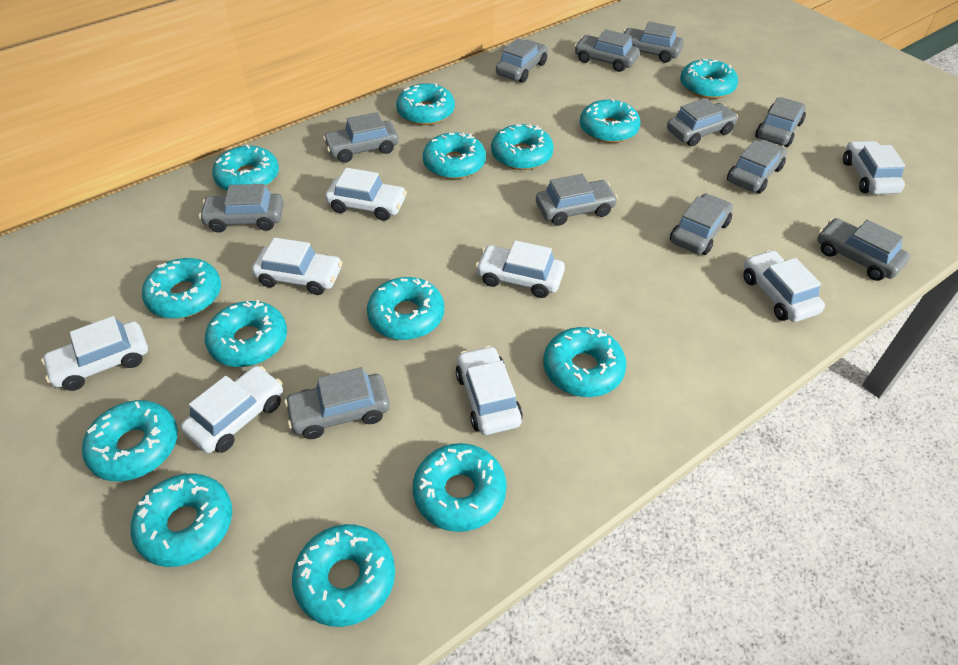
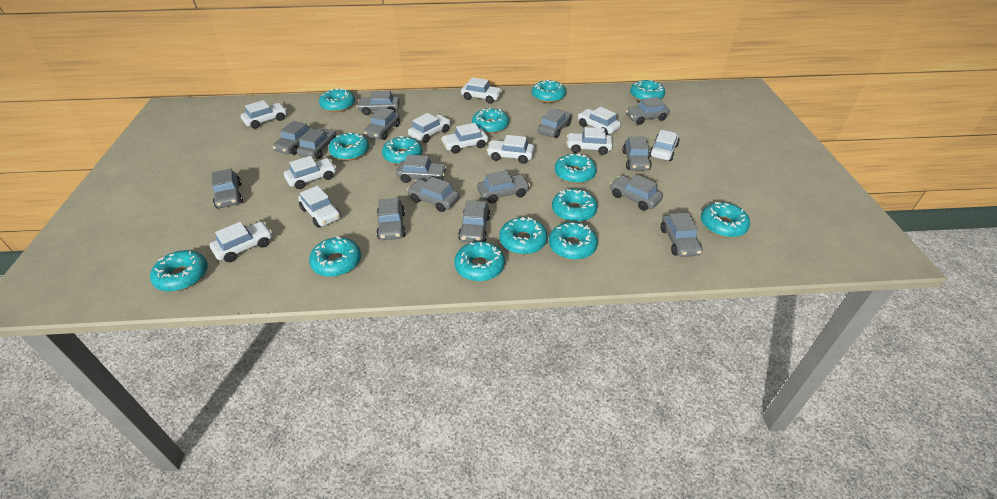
grey car: 12 -> 15
white car: 8 -> 11

